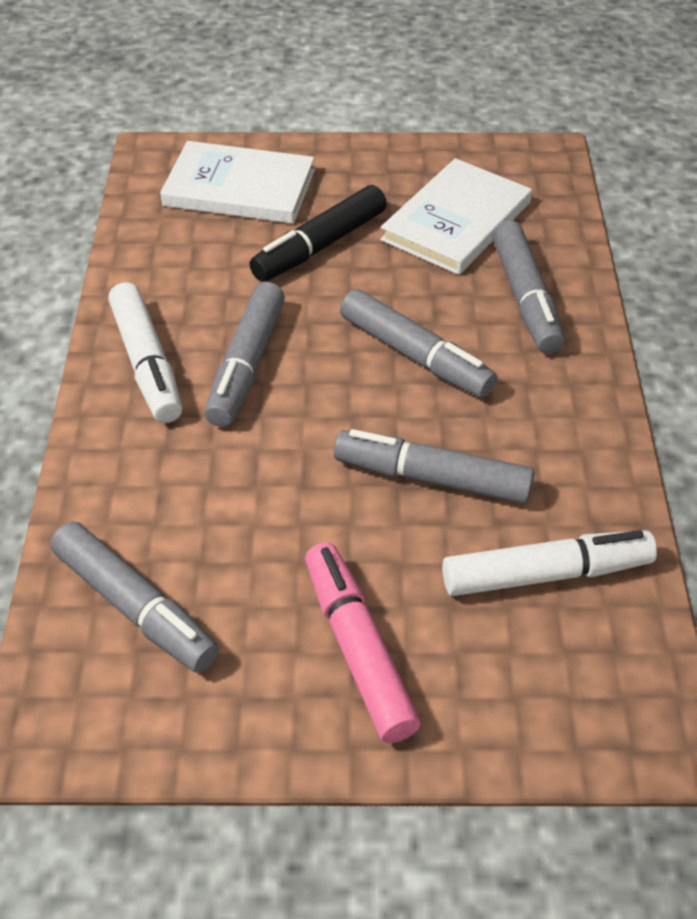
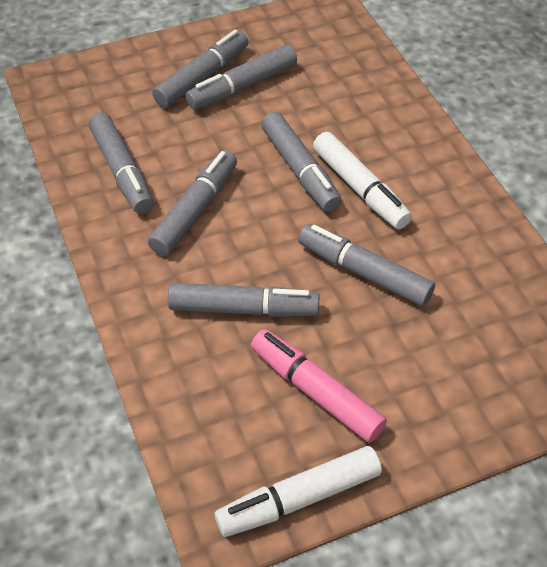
black marker: 1 -> 0
grey marker: 5 -> 7
white book: 2 -> 0

